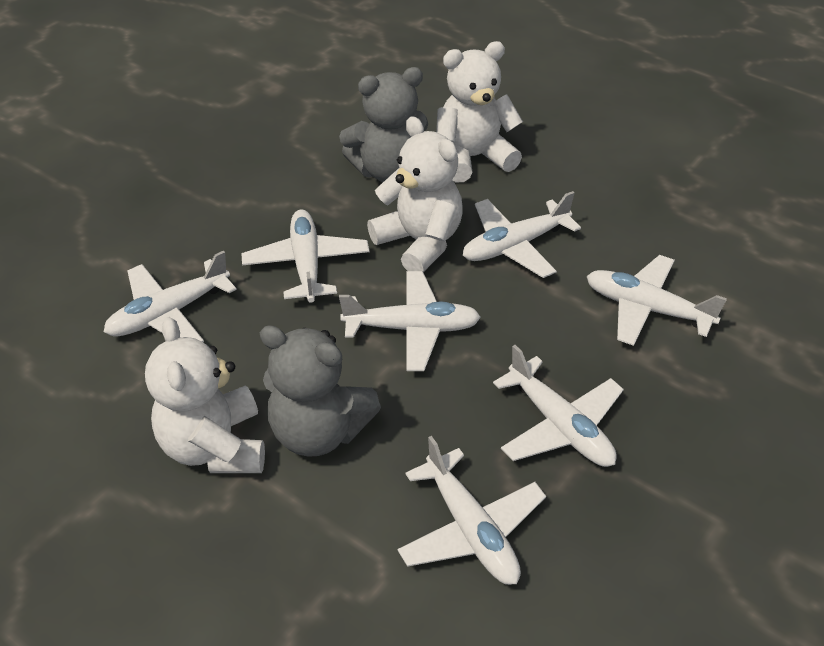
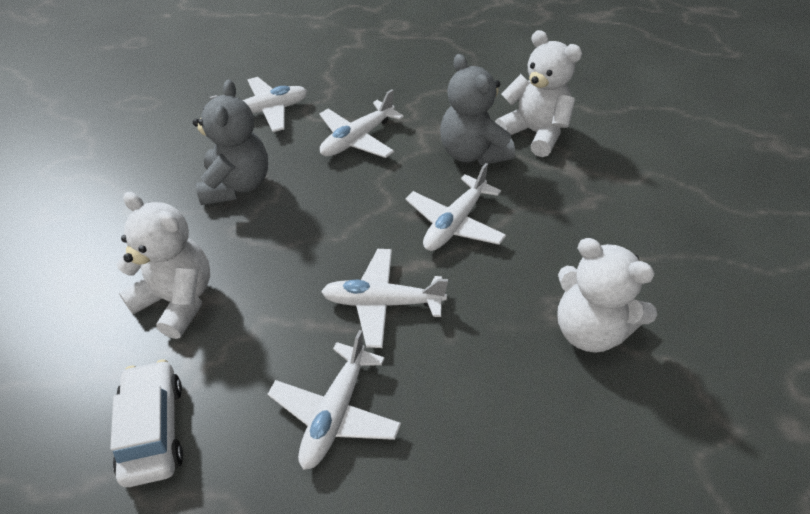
white car: 0 -> 1
white plane: 7 -> 5

